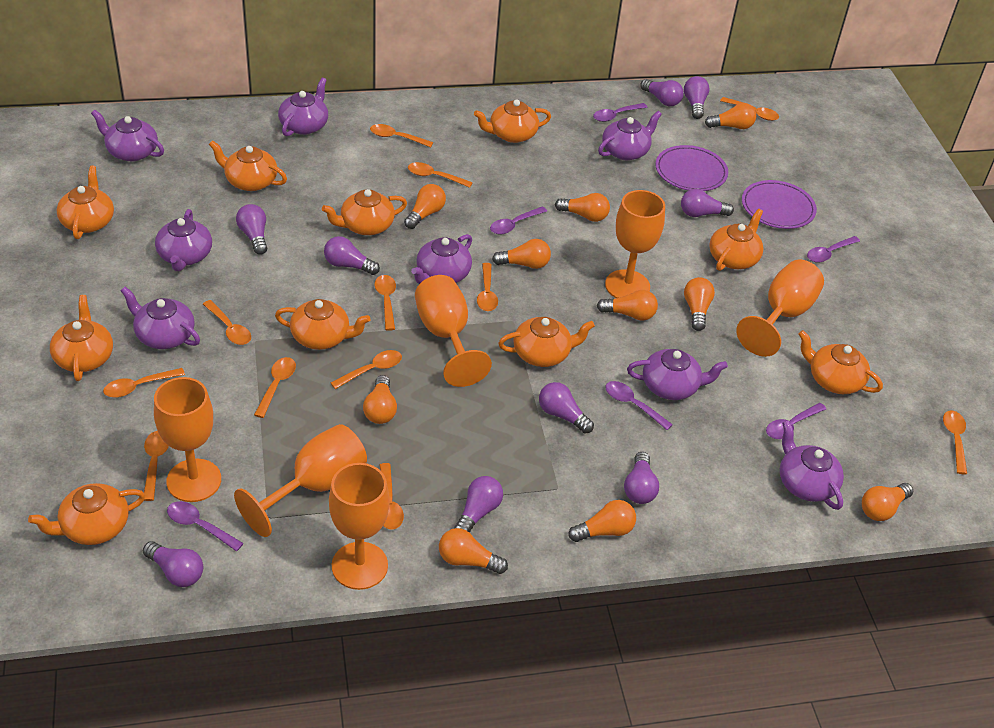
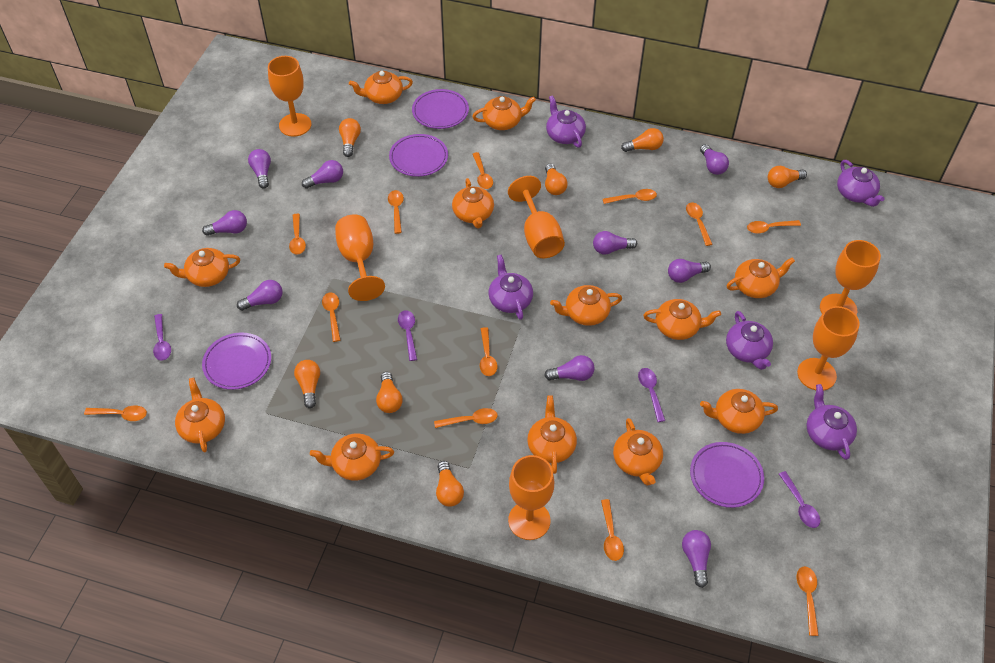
orange light bulb: 10 -> 7
orange teapot: 10 -> 12
purple plate: 2 -> 4
purple spoon: 6 -> 4
purple teapot: 8 -> 5

